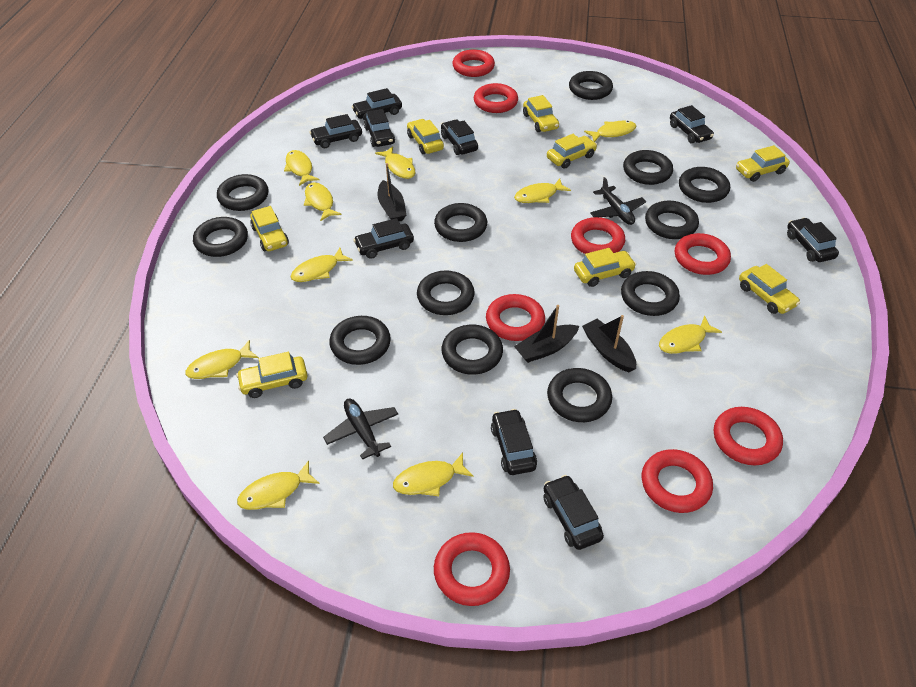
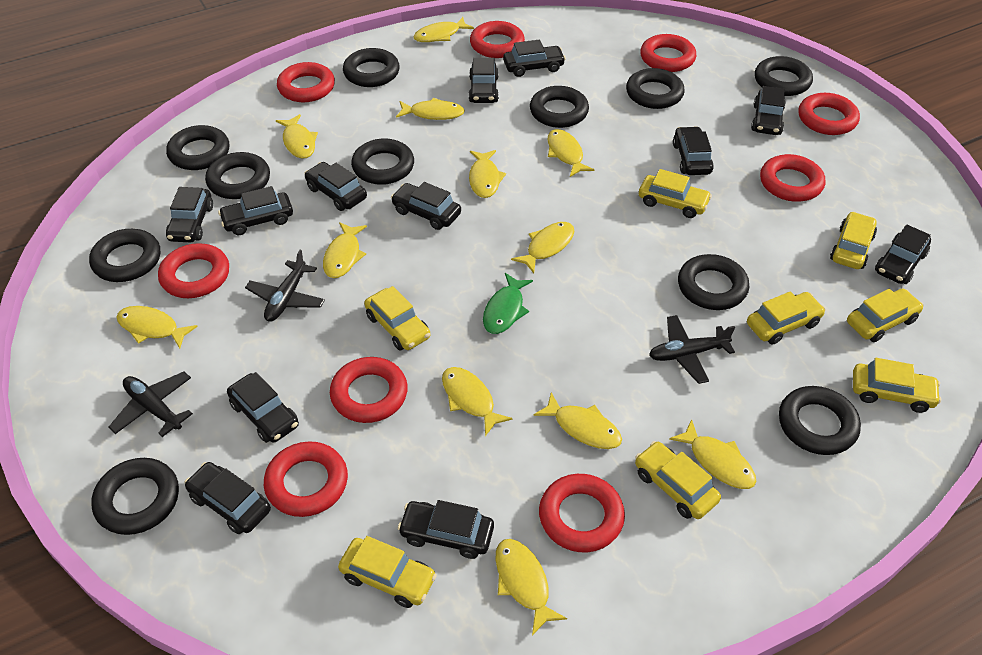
black boat: 3 -> 0
black car: 9 -> 12
black plane: 2 -> 3
black ring: 12 -> 11
green fish: 0 -> 1
red ring: 8 -> 9
yellow fish: 10 -> 12

